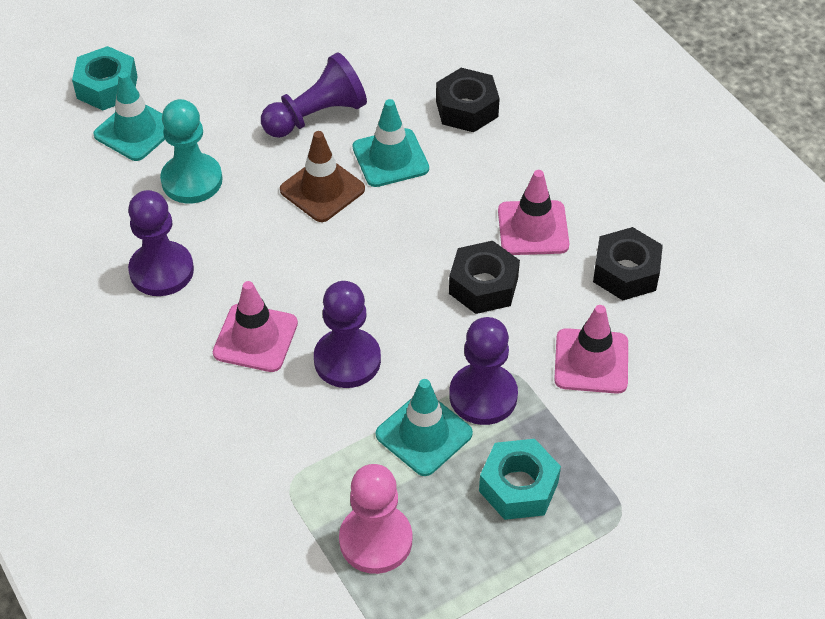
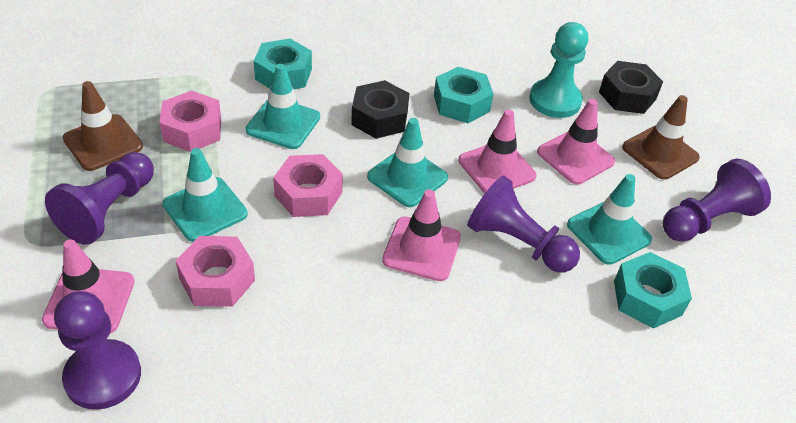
black nut: 3 -> 2
brown traffic cone: 1 -> 2
pink nut: 0 -> 3
pink pawn: 1 -> 0
pink traffic cone: 3 -> 4
turquoise nut: 2 -> 3
turquoise traffic cone: 3 -> 4

